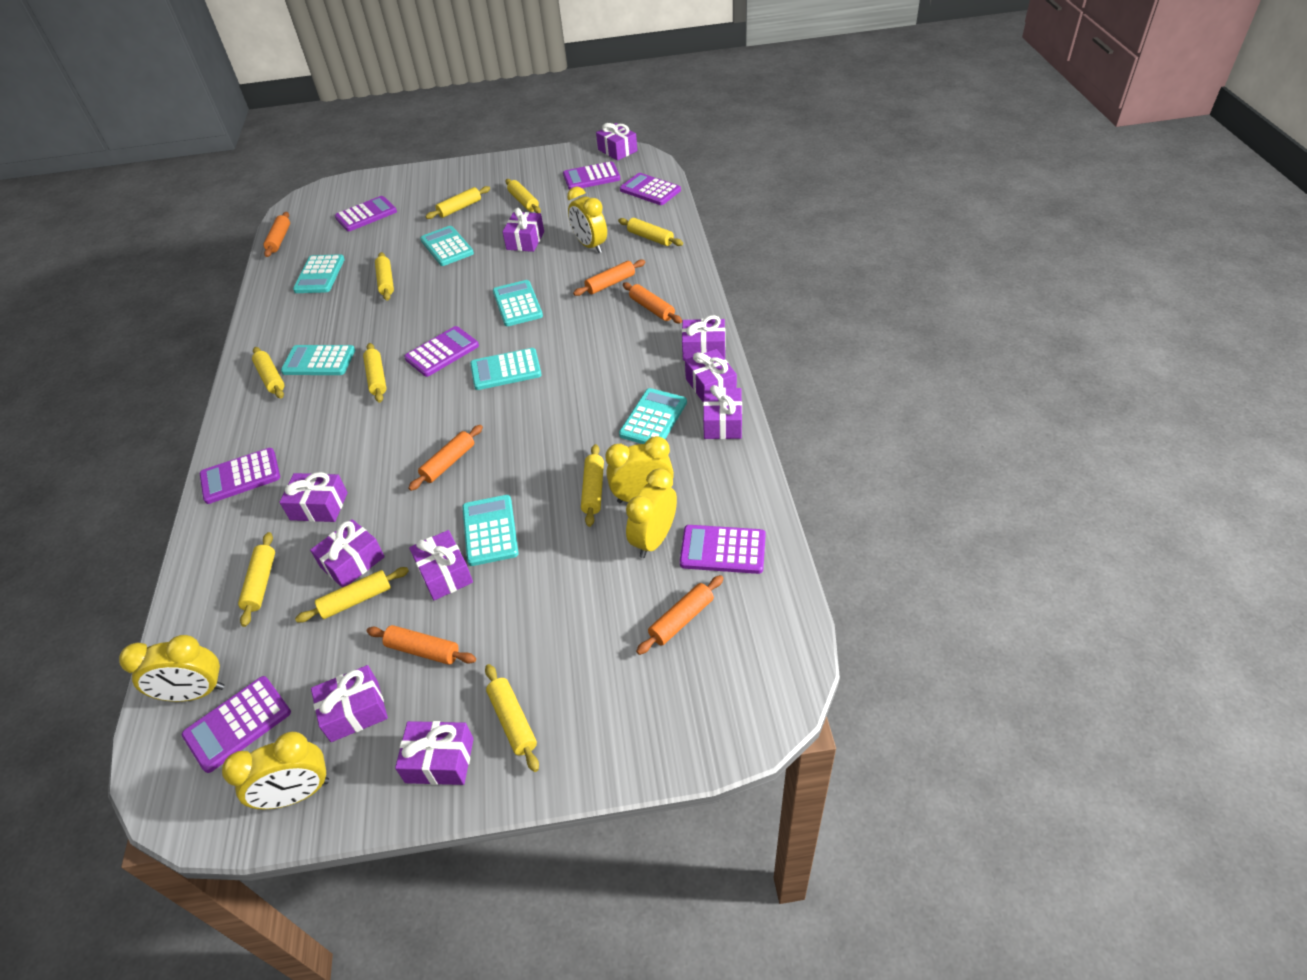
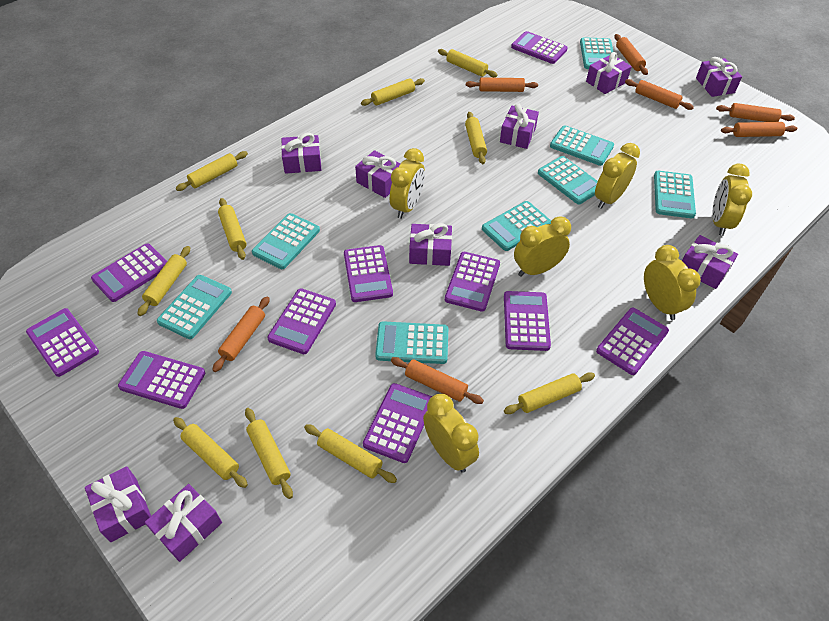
orange rolling pin: 6 -> 7
purple calculator: 7 -> 10
purple gift: 10 -> 9
turquoise calculator: 7 -> 8
yellow clock: 5 -> 6

